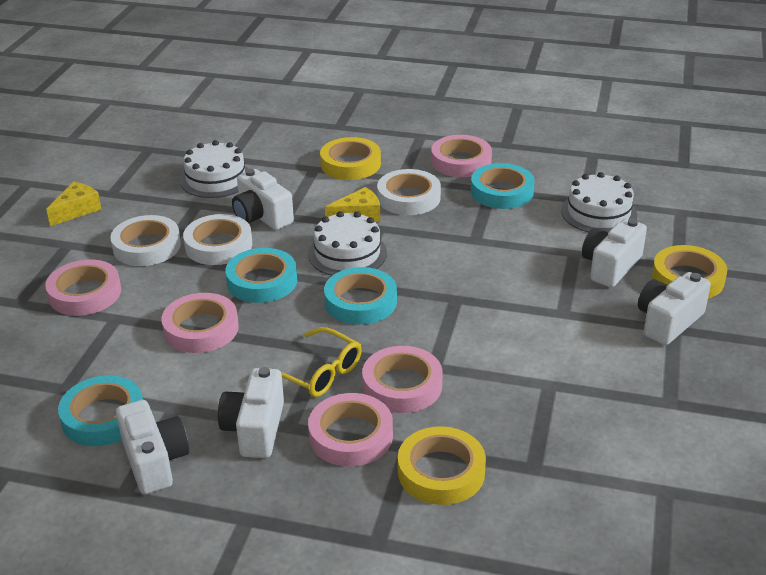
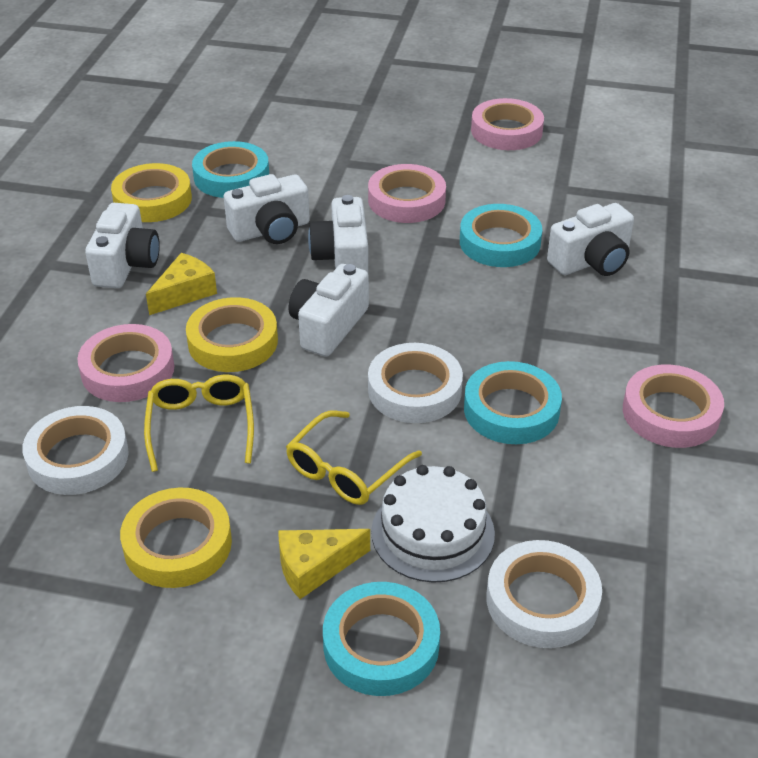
pink tape: 5 -> 4
white cake: 3 -> 1
yellow glasses: 1 -> 2

